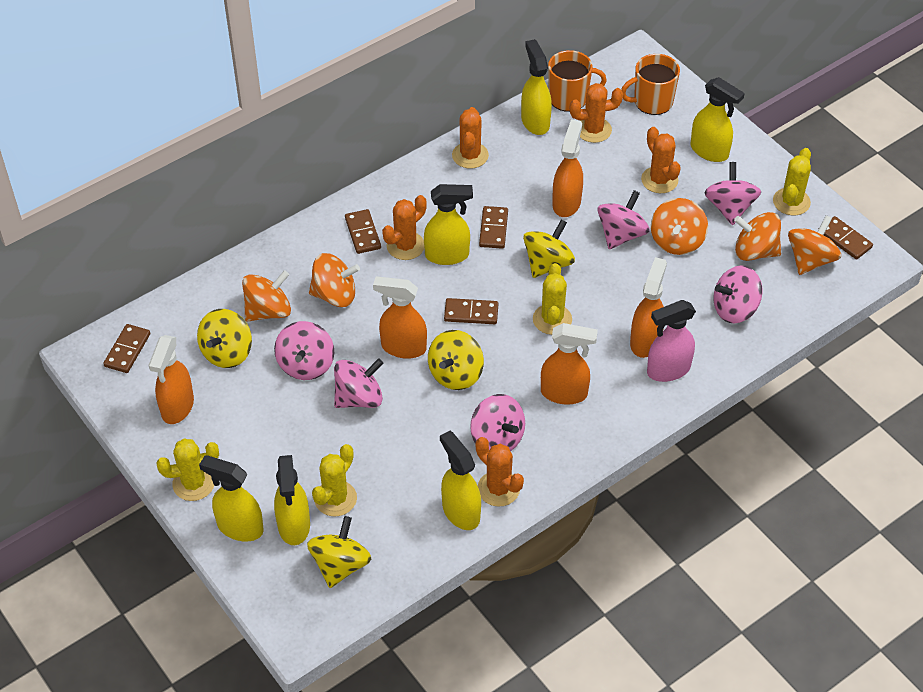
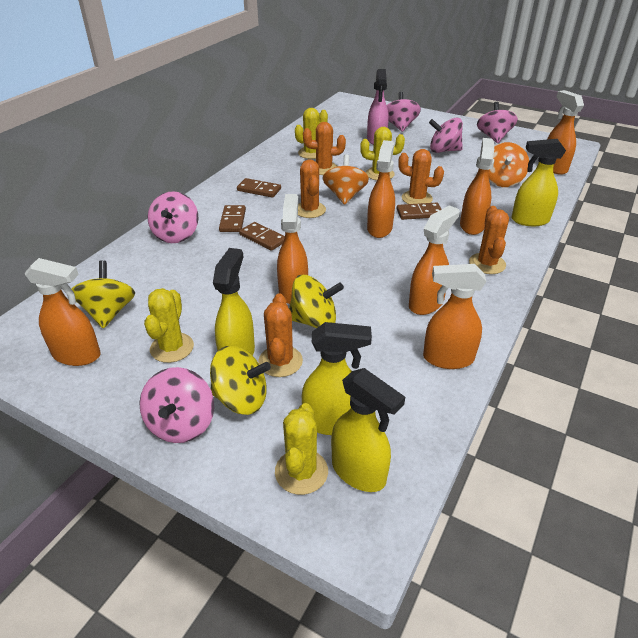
brown domino: 5 -> 4
orange mug: 2 -> 0
orange spinning top: 5 -> 2
orange spray bottle: 5 -> 7
pink spinning top: 6 -> 5
yellow spinning top: 4 -> 3
yellow spray bottle: 6 -> 4

